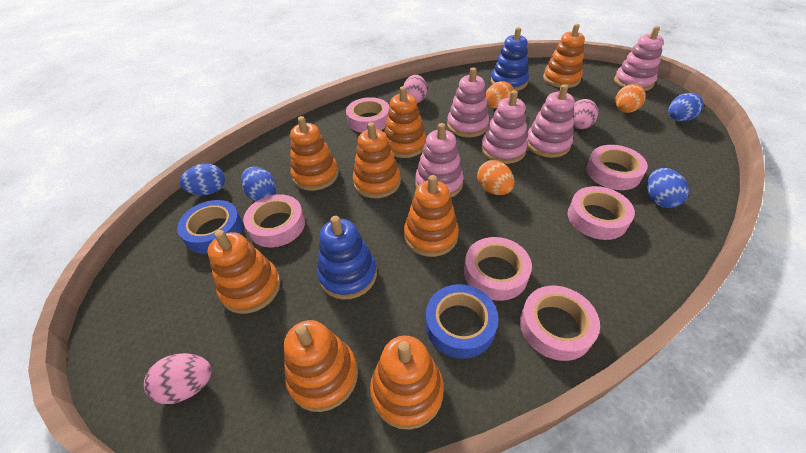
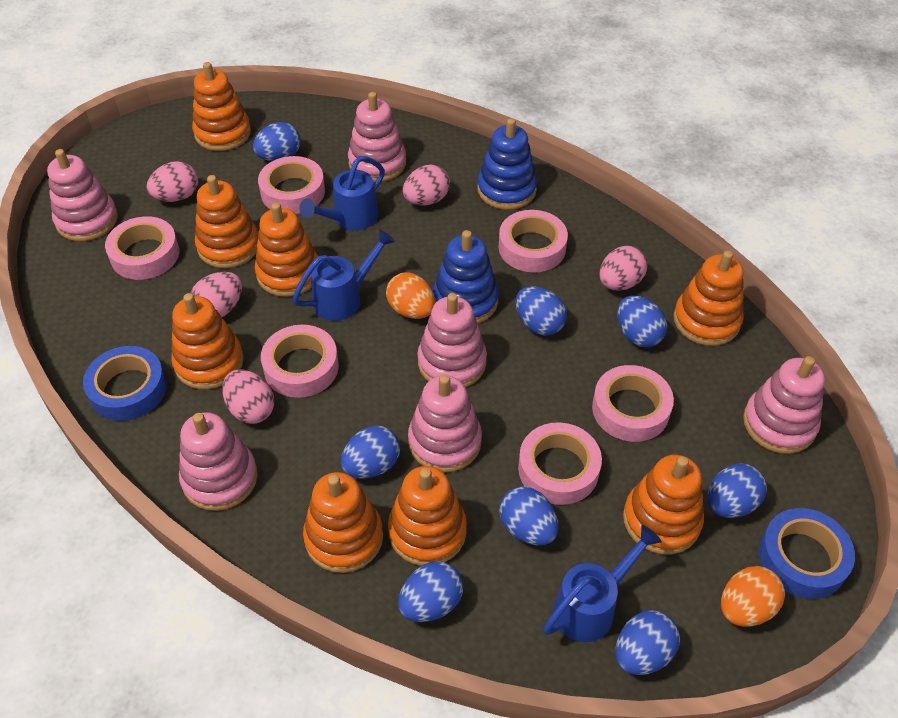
blue egg: 4 -> 8
blue watering can: 0 -> 3
orange egg: 3 -> 2
pink egg: 3 -> 5
pink stacking toy: 5 -> 6

